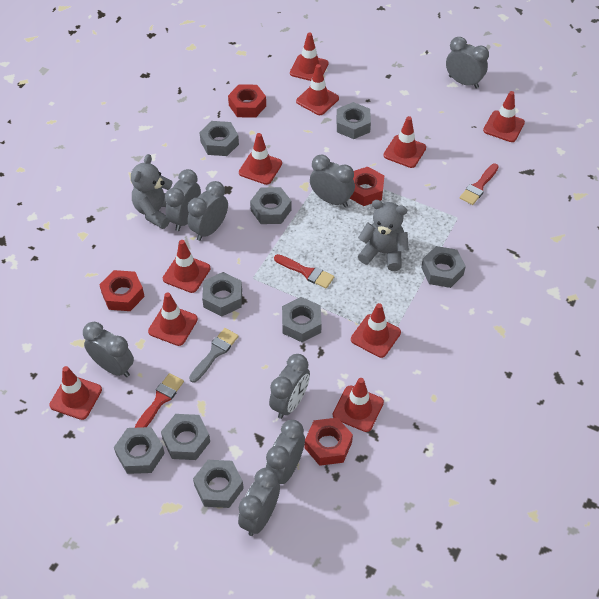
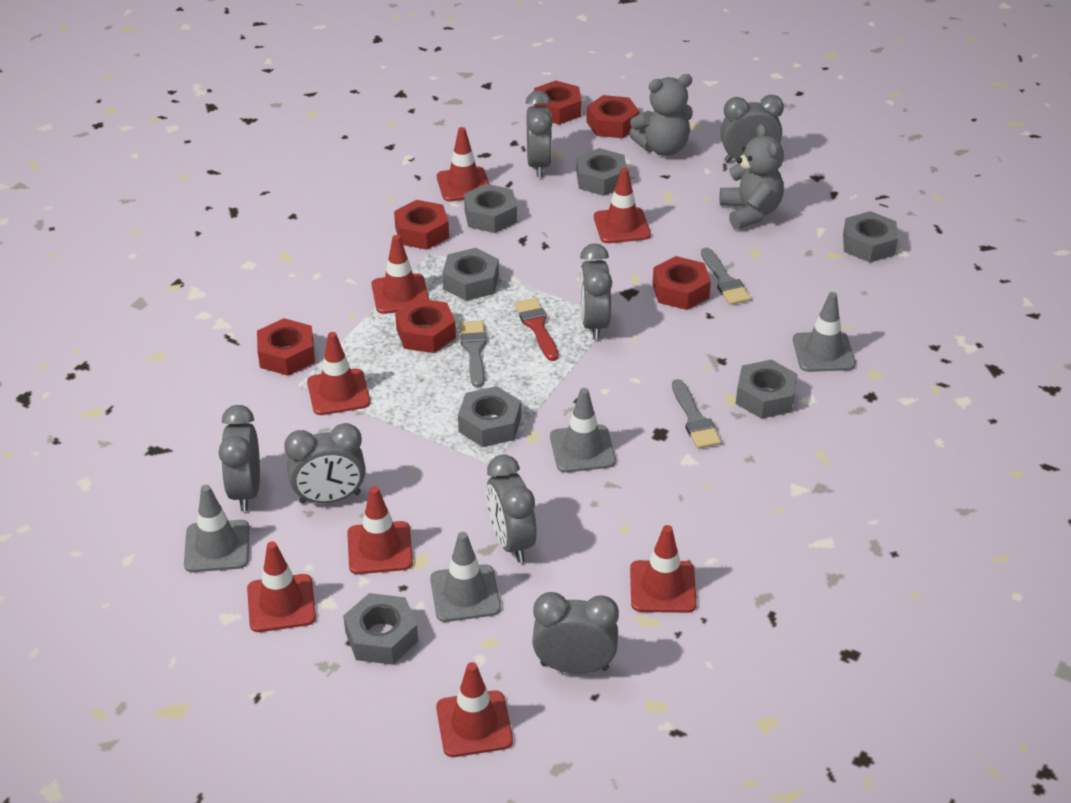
grey brush: 1 -> 3
grey clock: 8 -> 7
grey nut: 9 -> 7
grey traffic cone: 0 -> 4
red brush: 3 -> 1
red nut: 4 -> 6
red traffic cone: 10 -> 8

